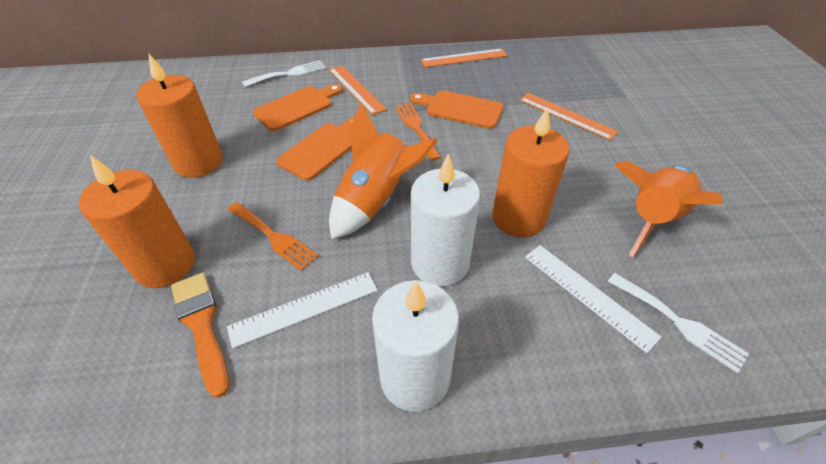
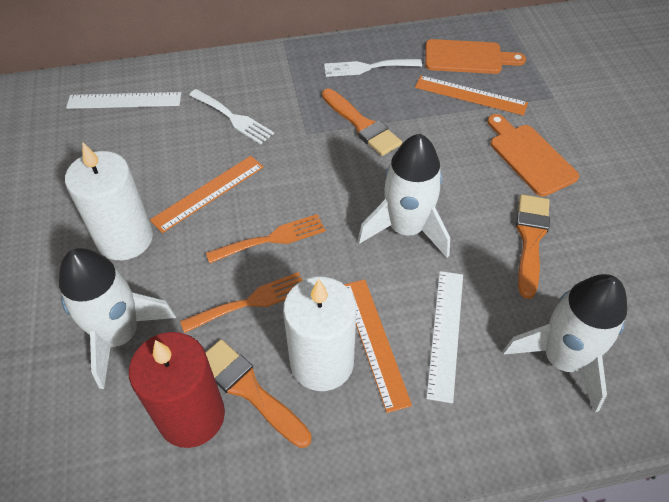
orange brush: 1 -> 3
orange candle: 3 -> 0
orange cutting board: 3 -> 2
orange rocket: 2 -> 0
red candle: 0 -> 1
white rocket: 0 -> 3

